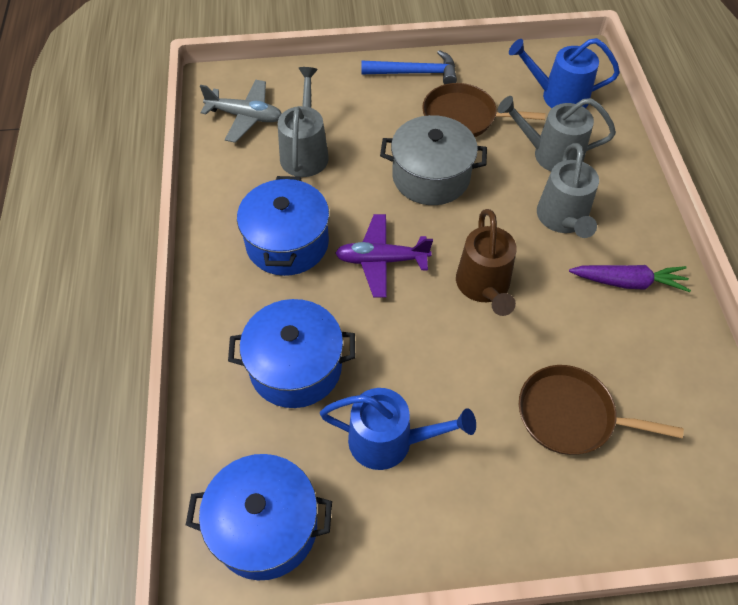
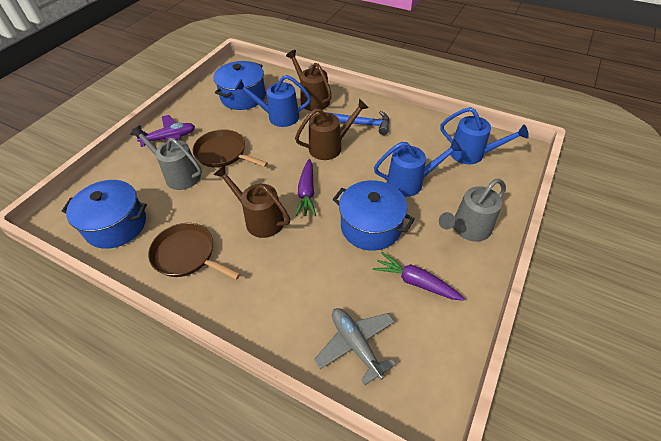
blue watering can: 2 -> 3
brown watering can: 1 -> 3
grey pot: 1 -> 0
grey watering can: 3 -> 2
purple carrot: 1 -> 2

